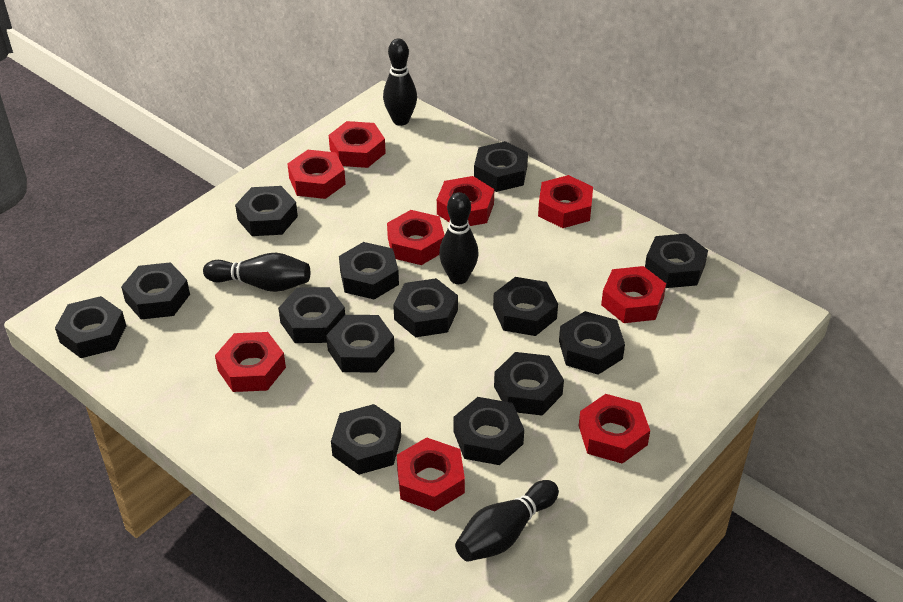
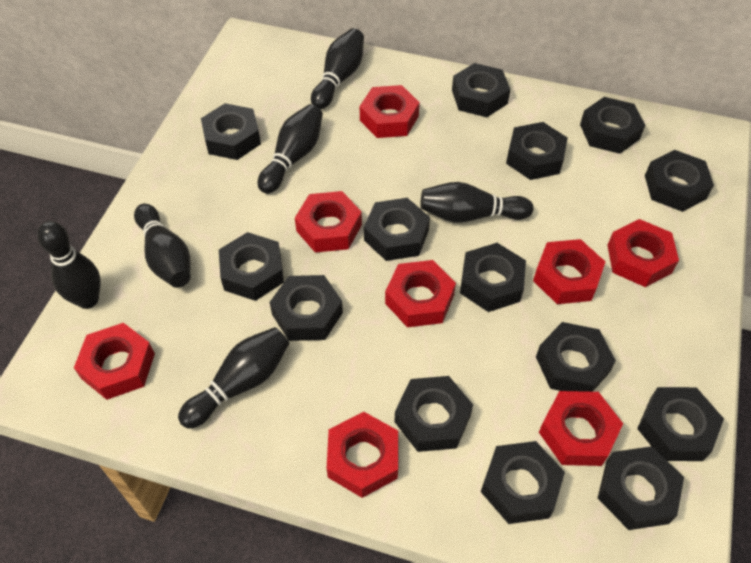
black bowling pin: 4 -> 6
red nut: 9 -> 8

